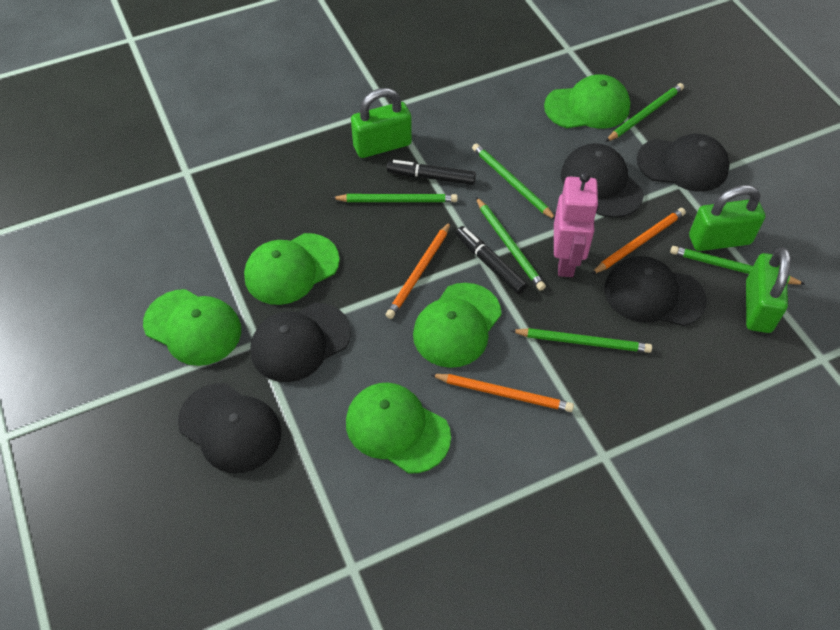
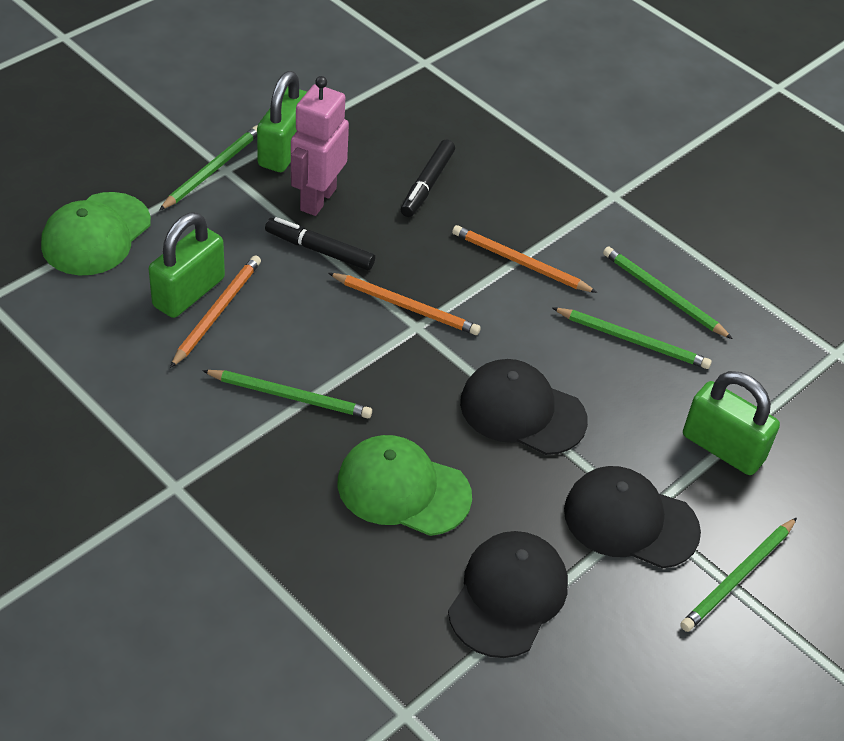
black cap: 5 -> 3
green cap: 5 -> 2
green pencil: 6 -> 5

